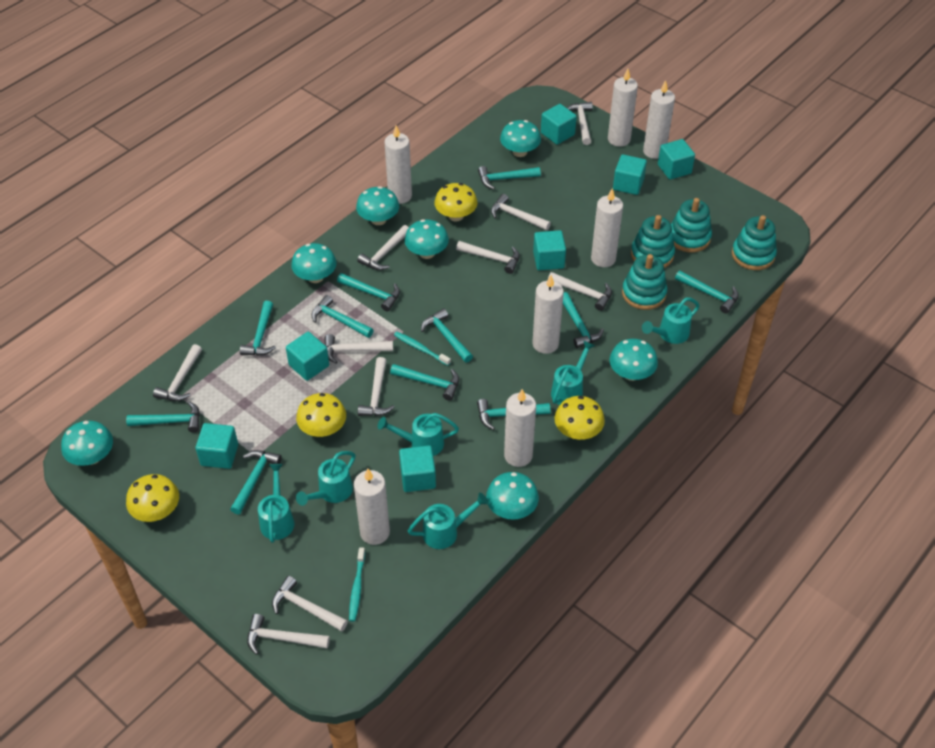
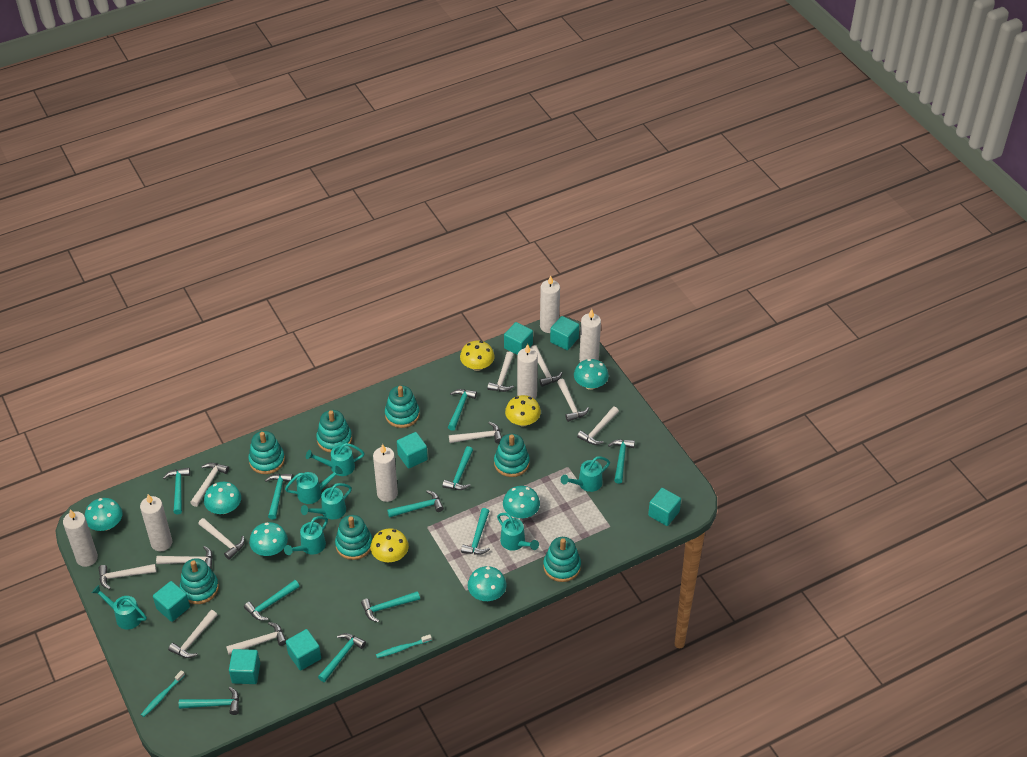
turquoise mushroom: 7 -> 6
turquoise stacking toy: 4 -> 7
turquoise watering can: 6 -> 7
white candle: 7 -> 6
white hammer: 10 -> 11
yellow mushroom: 4 -> 3

